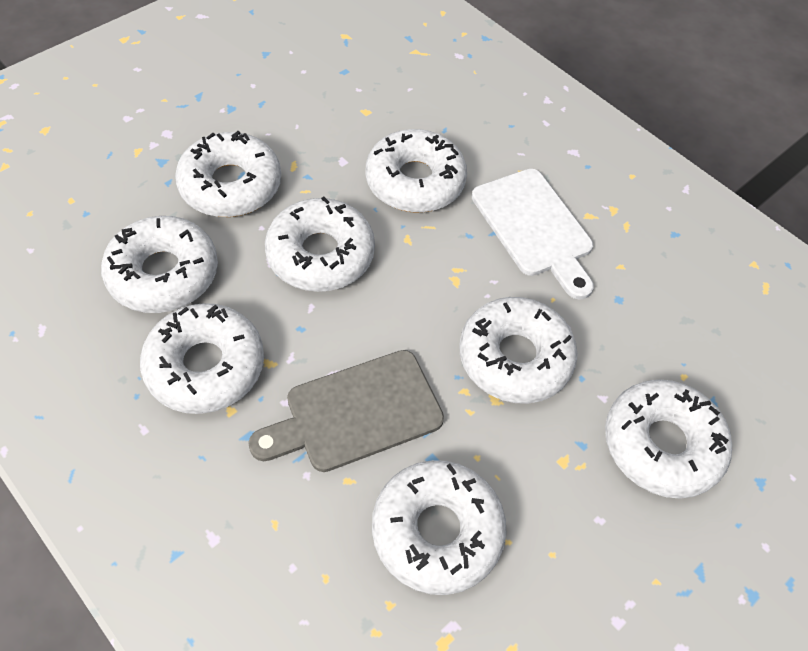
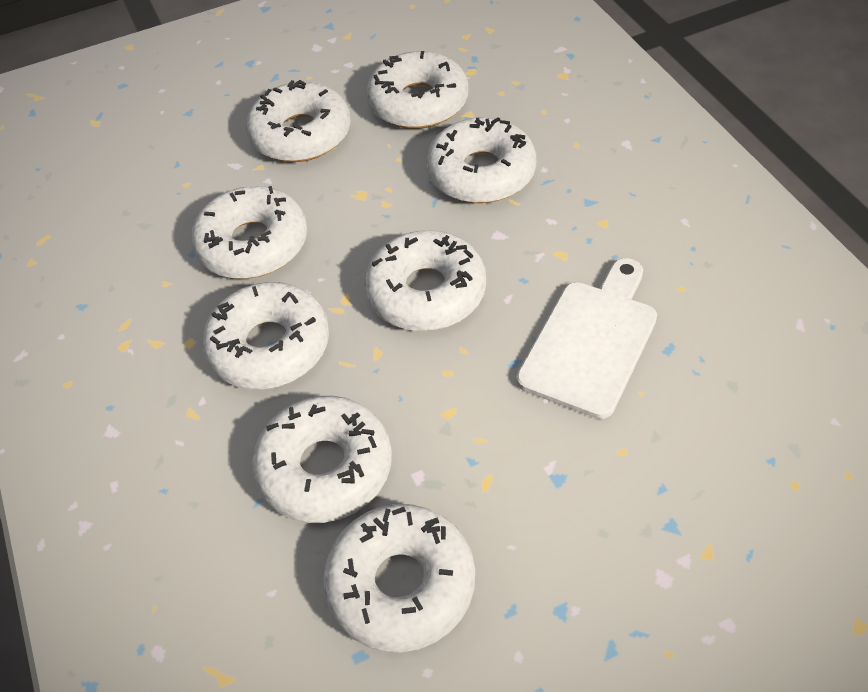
grey cutting board: 1 -> 0

